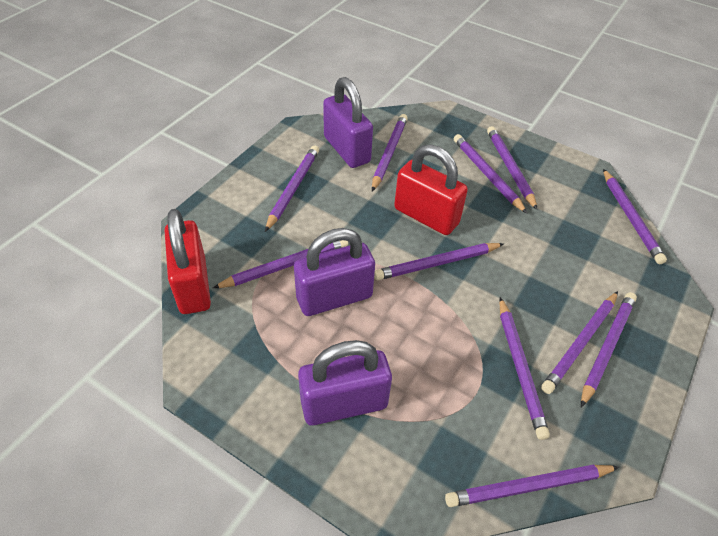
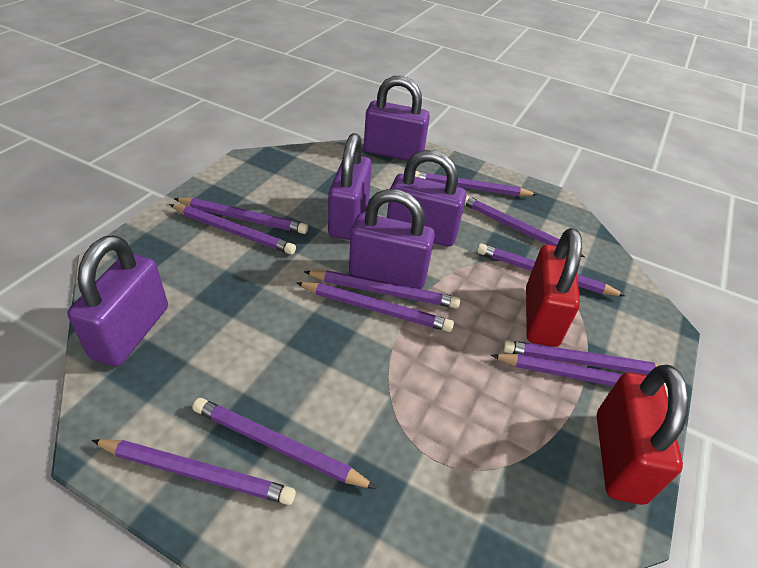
purple padlock: 3 -> 5

